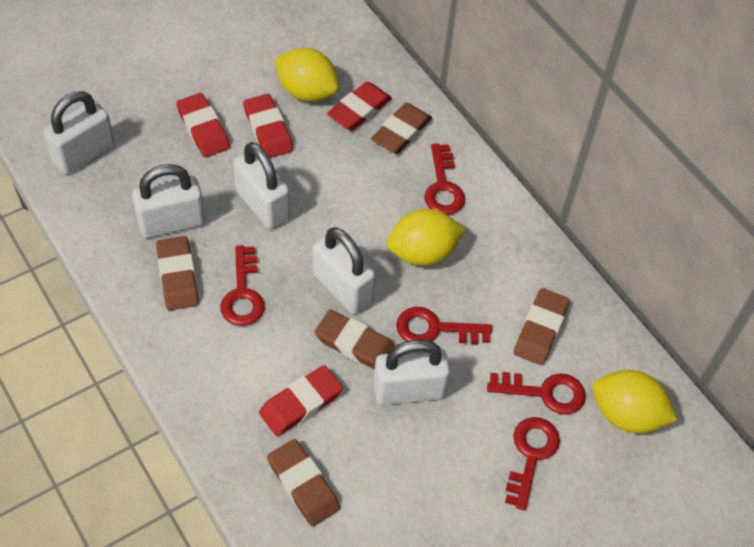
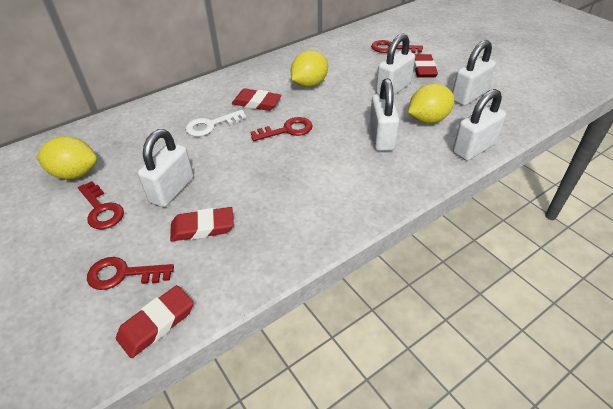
brown eraser: 5 -> 0
red key: 5 -> 4
white key: 0 -> 1

